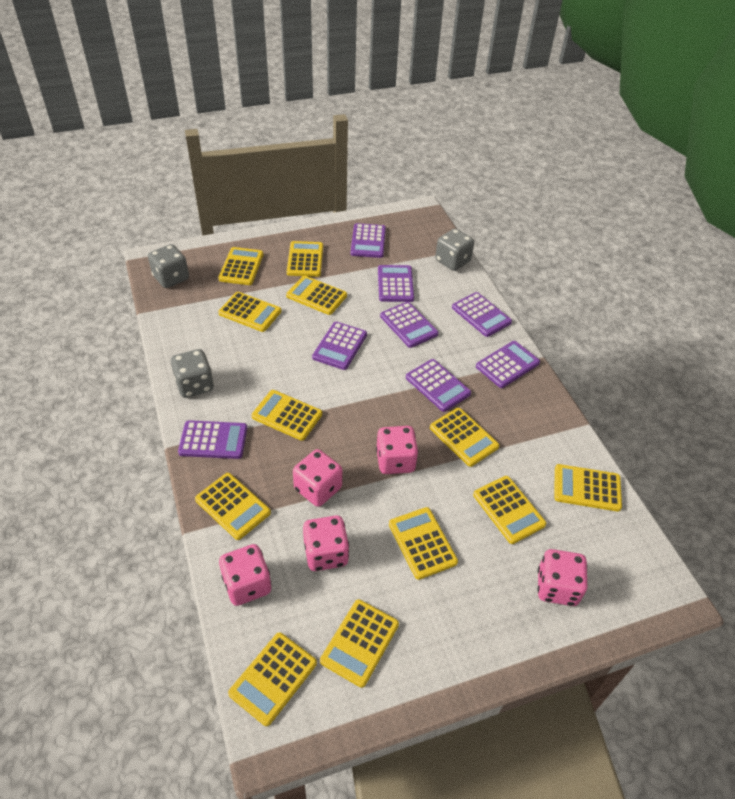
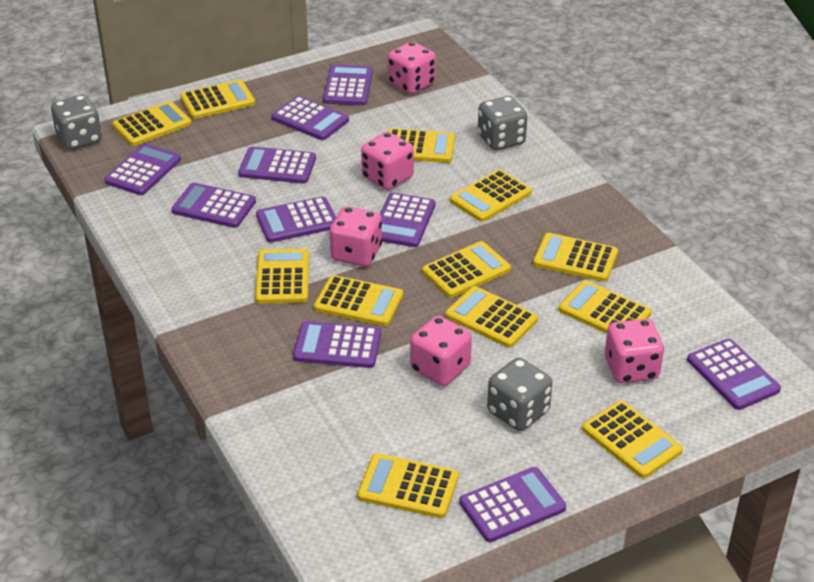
purple calculator: 8 -> 10

